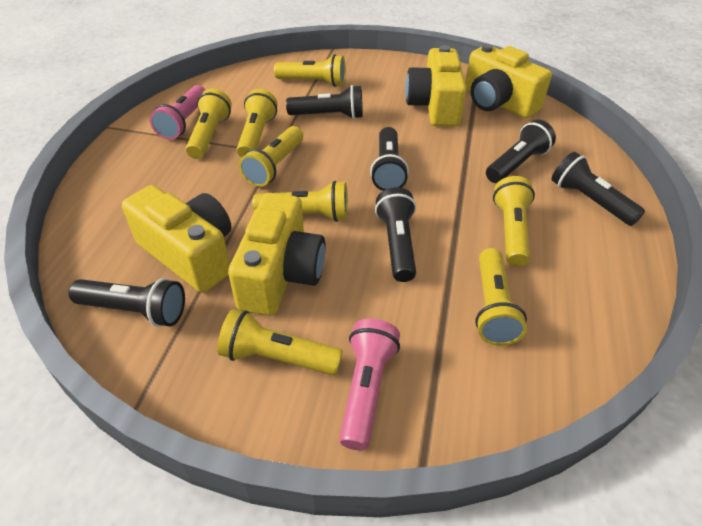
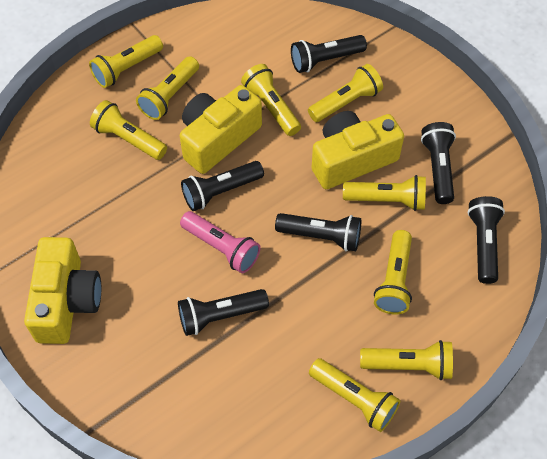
pink flashlight: 2 -> 1
yellow camera: 4 -> 3
yellow flashlight: 8 -> 9

